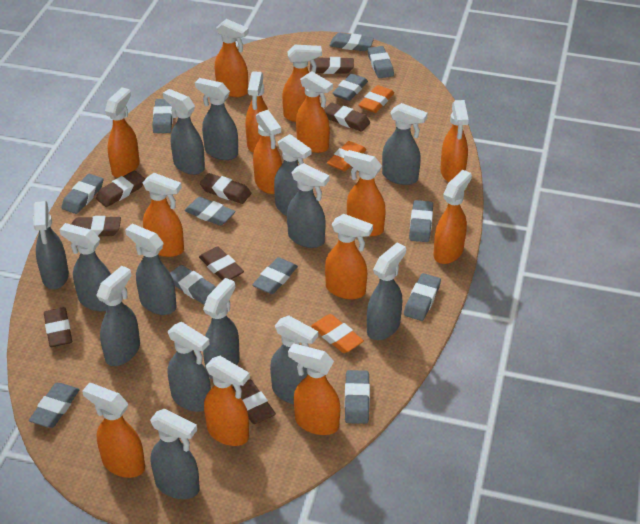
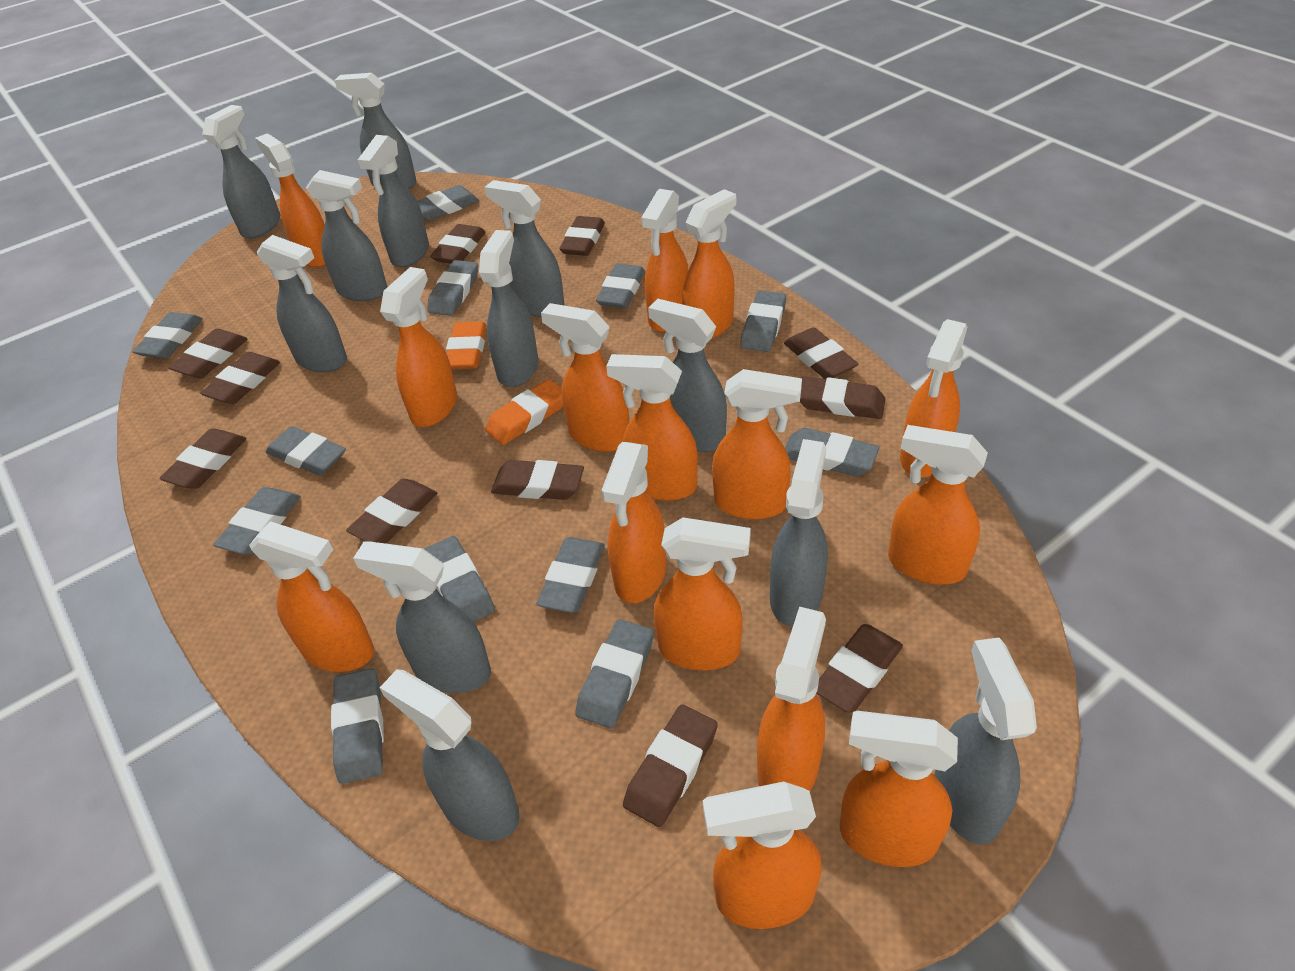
brown eraser: 8 -> 11
grey spray bottle: 14 -> 12
orange eraser: 3 -> 2
orange spray bottle: 14 -> 15

